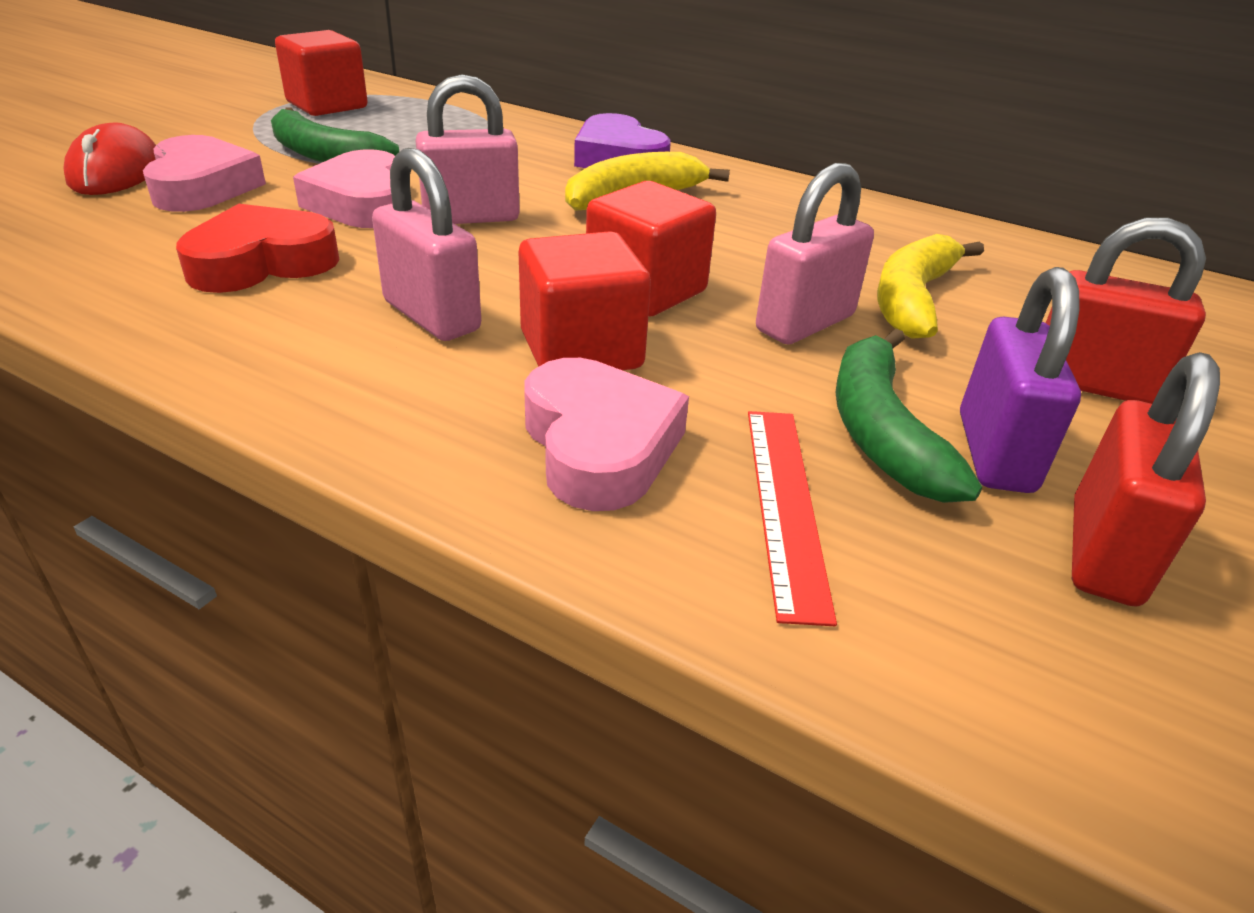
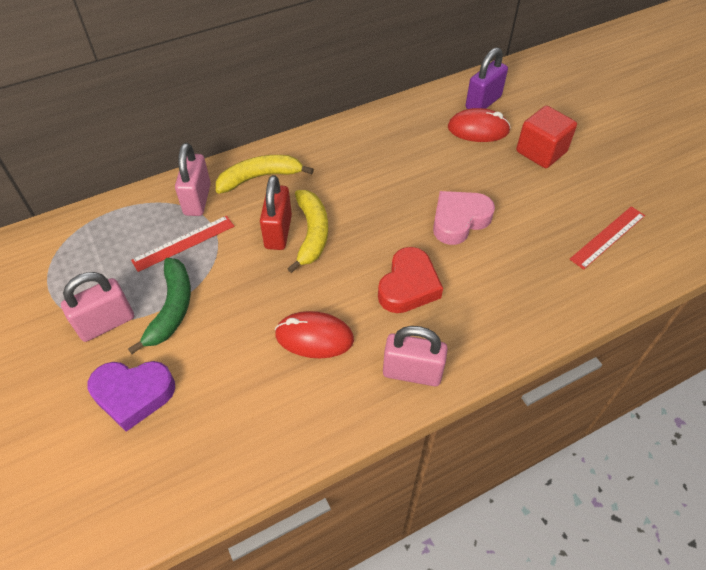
green banana: 2 -> 1
pink heart: 3 -> 1
red cube: 3 -> 1
red mouse: 1 -> 2
red padlock: 2 -> 1
red ruler: 1 -> 2

